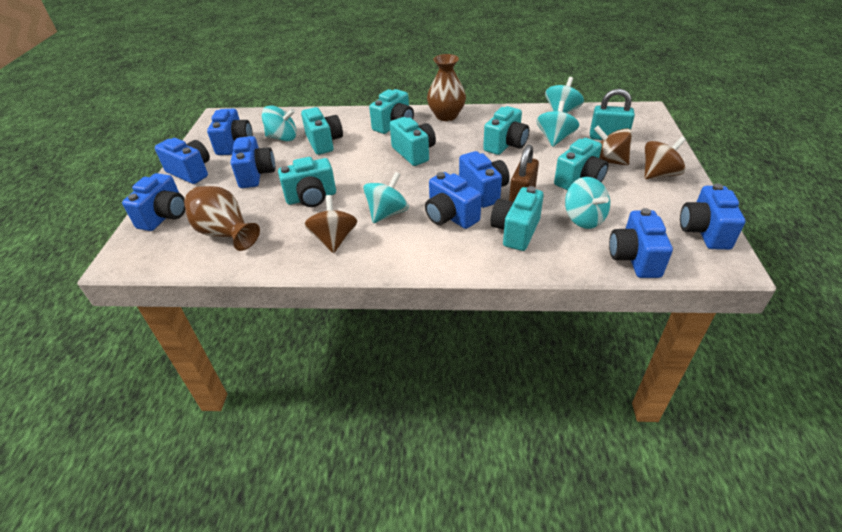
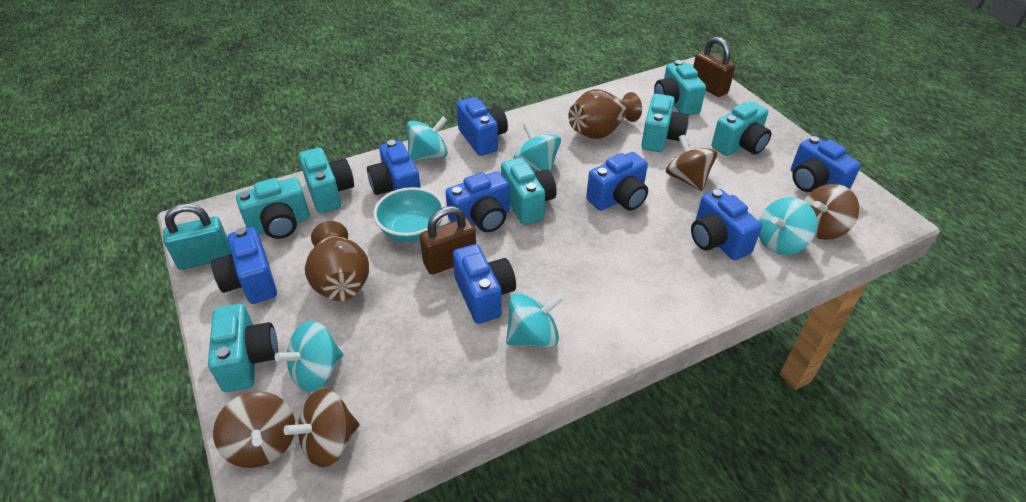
brown padlock: 1 -> 2
brown spinning top: 3 -> 4
turquoise bowl: 0 -> 1

